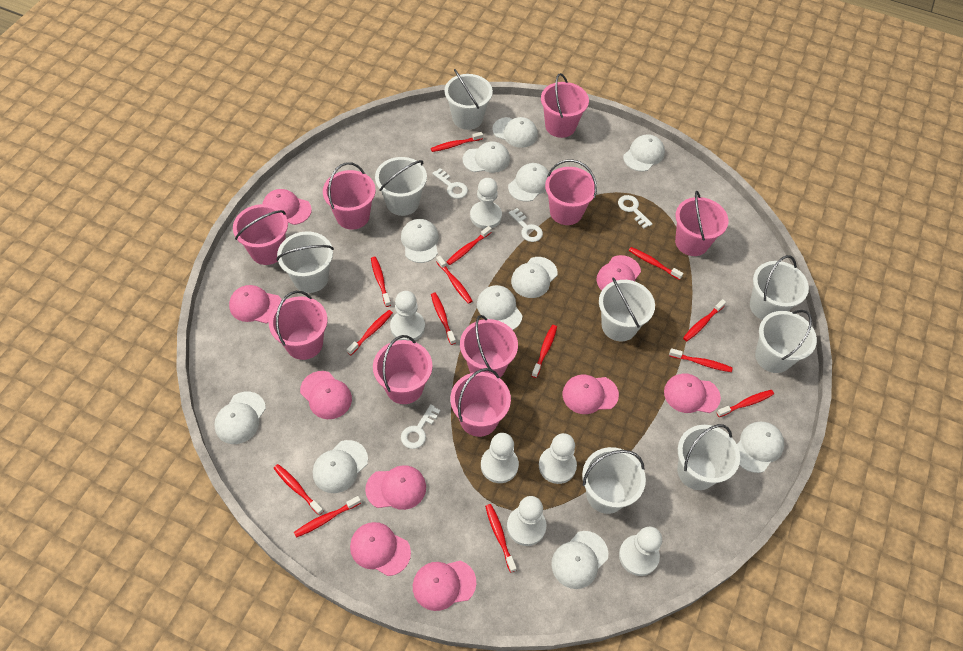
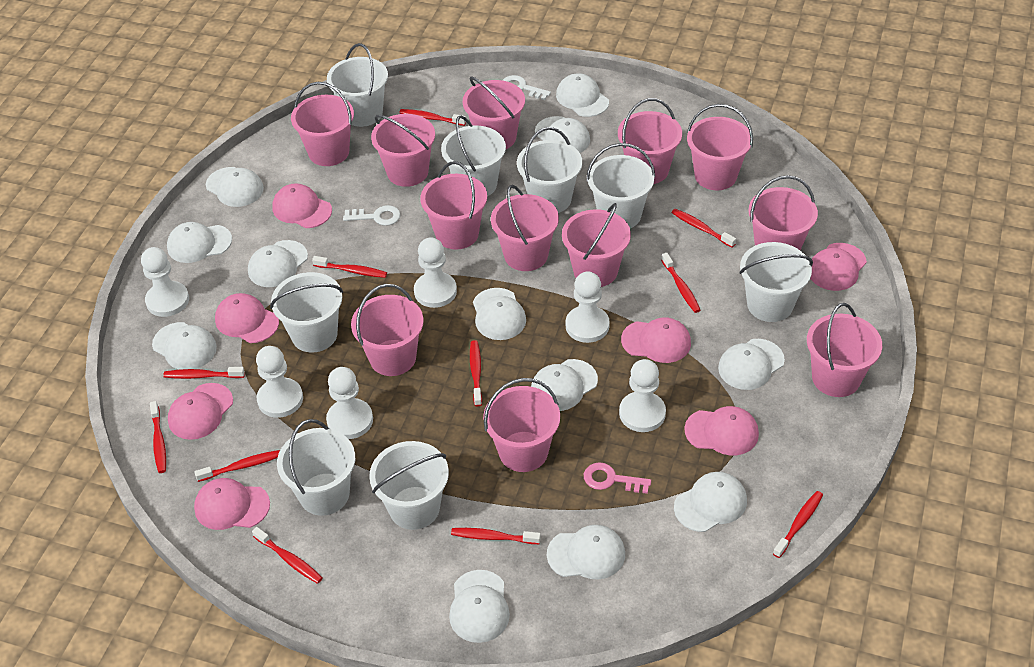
pink bucket: 9 -> 12
pink cap: 9 -> 7
pink key: 0 -> 1
red toothbrush: 14 -> 11
white cap: 11 -> 12
white key: 4 -> 2

